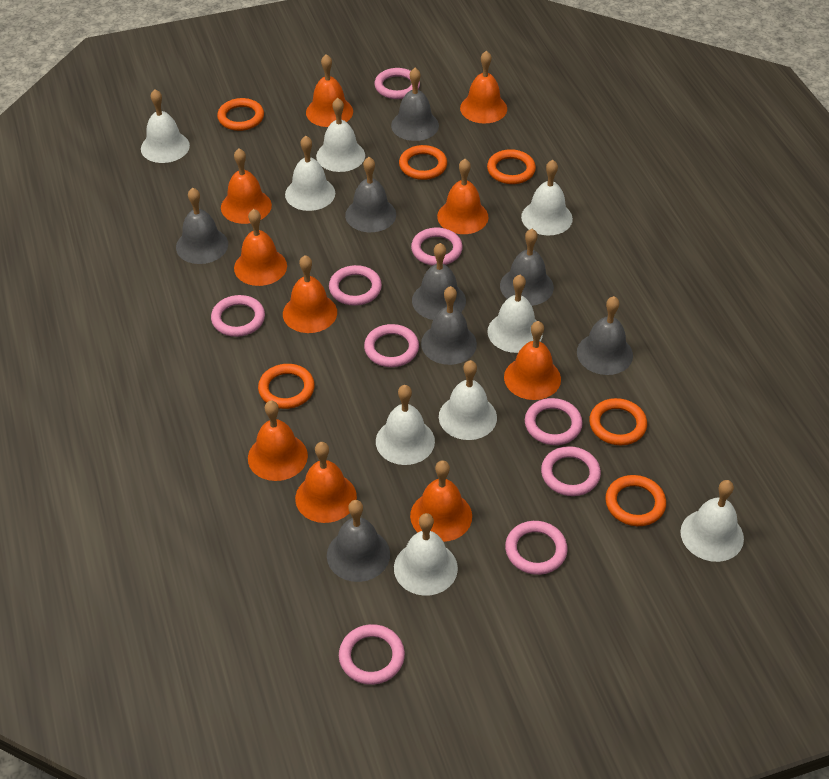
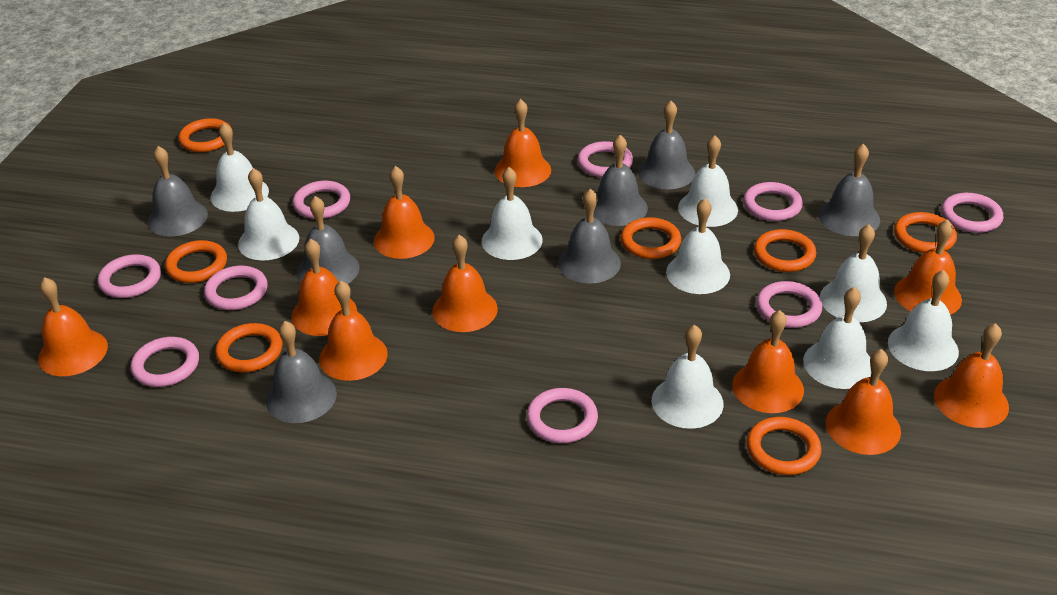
grey bell: 8 -> 7
orange ring: 6 -> 7

